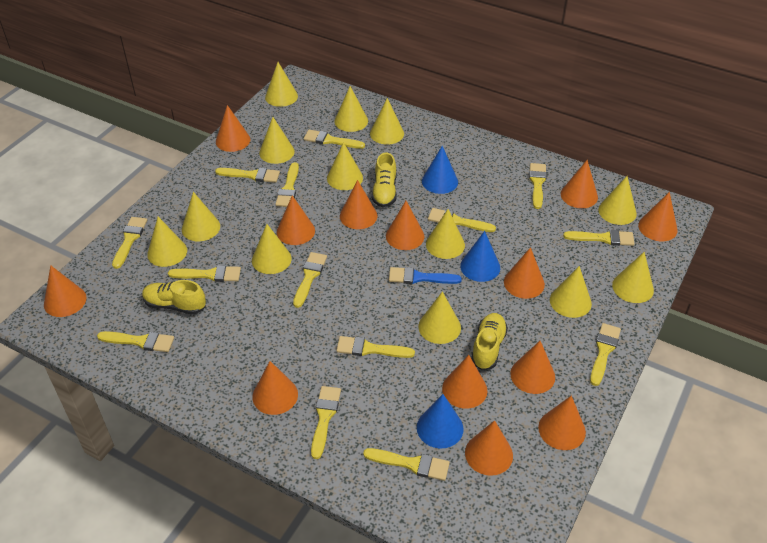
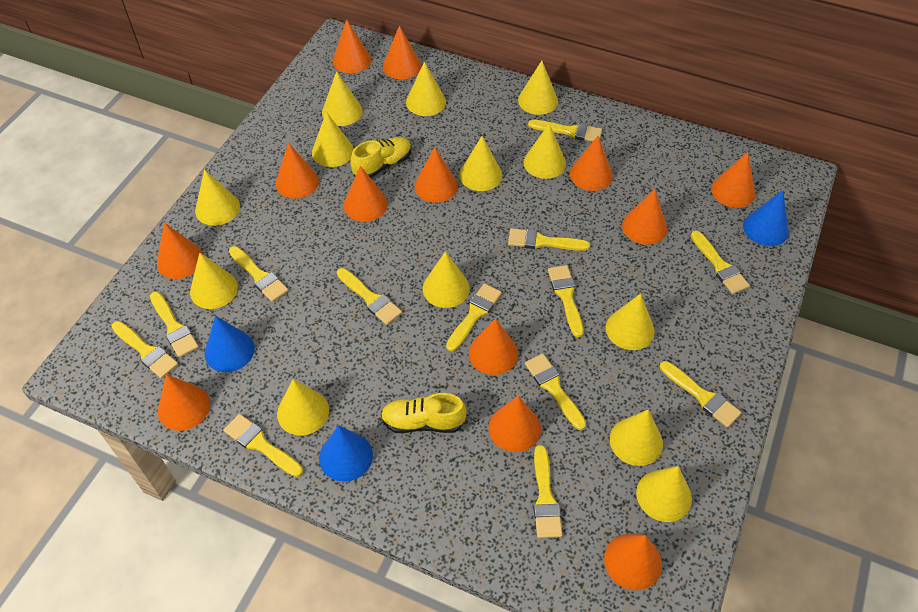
blue brush: 1 -> 0
yellow brush: 14 -> 13
yellow shoe: 3 -> 2

